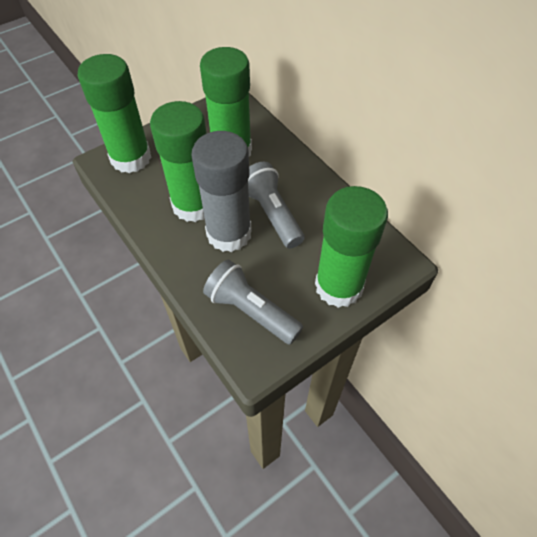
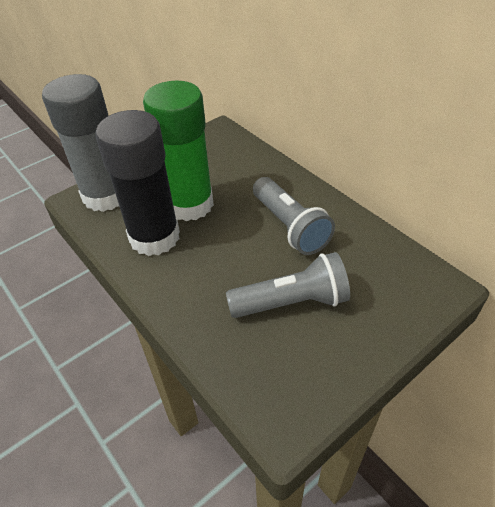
black glue stick: 0 -> 1
green glue stick: 4 -> 1

